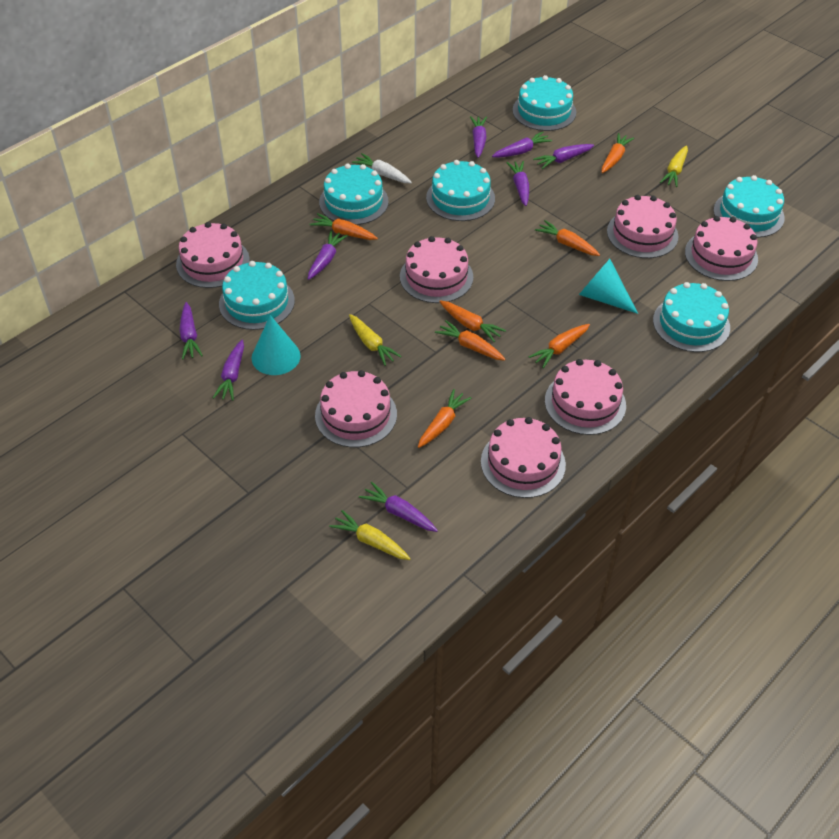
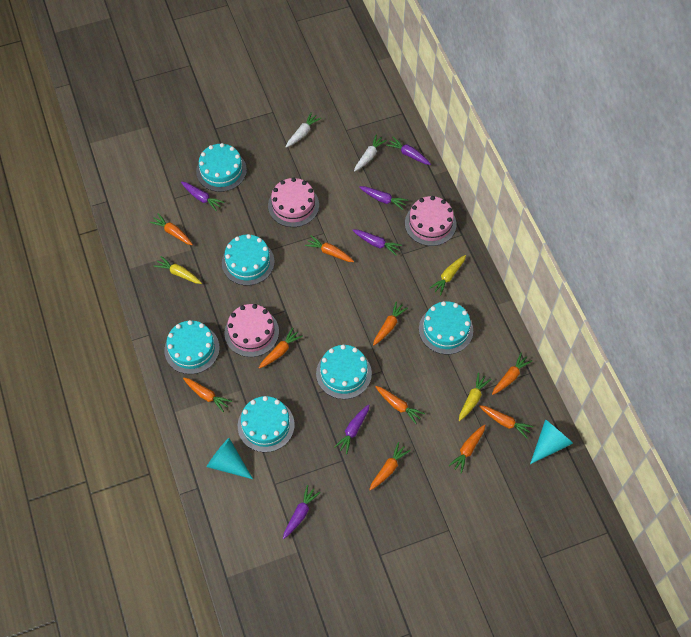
orange carrot: 7 -> 10
pink cake: 7 -> 3
purple carrot: 8 -> 6
white carrot: 1 -> 2

